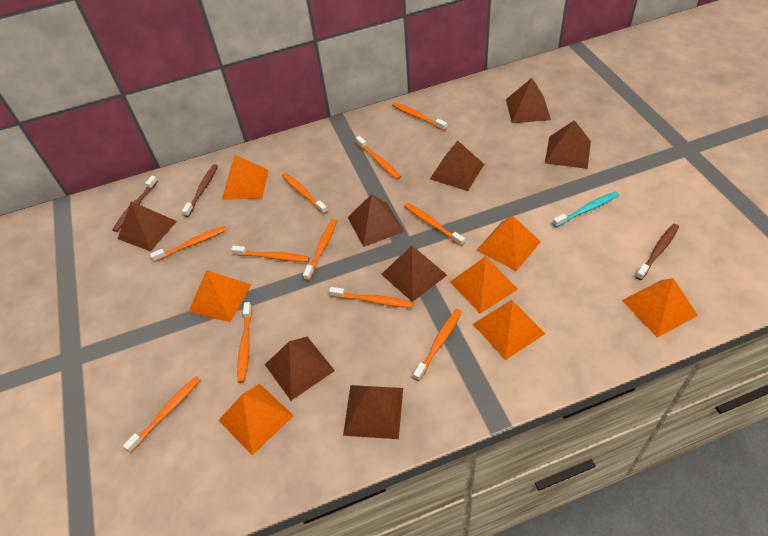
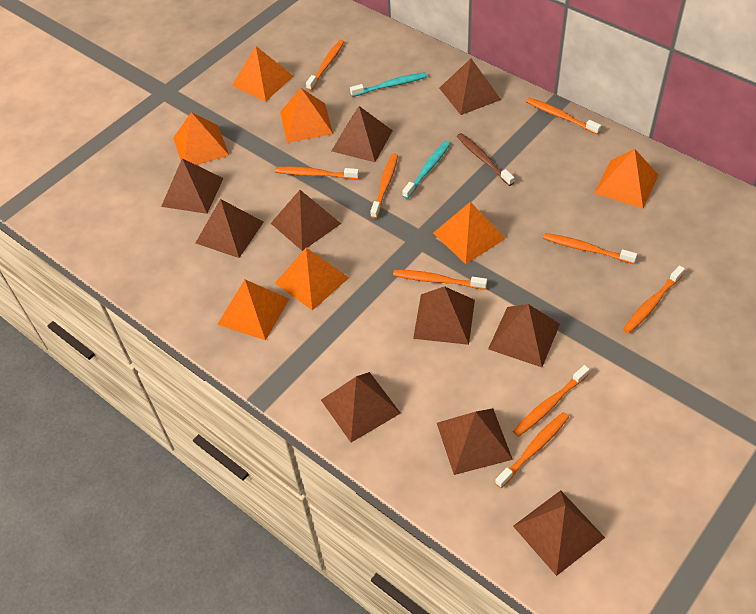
brown pyramid: 8 -> 10
brown toothbrush: 3 -> 1
orange toothbrush: 11 -> 9
turquoise toothbrush: 1 -> 2

